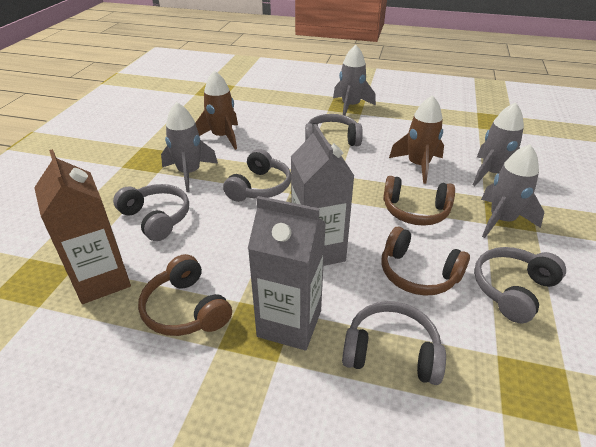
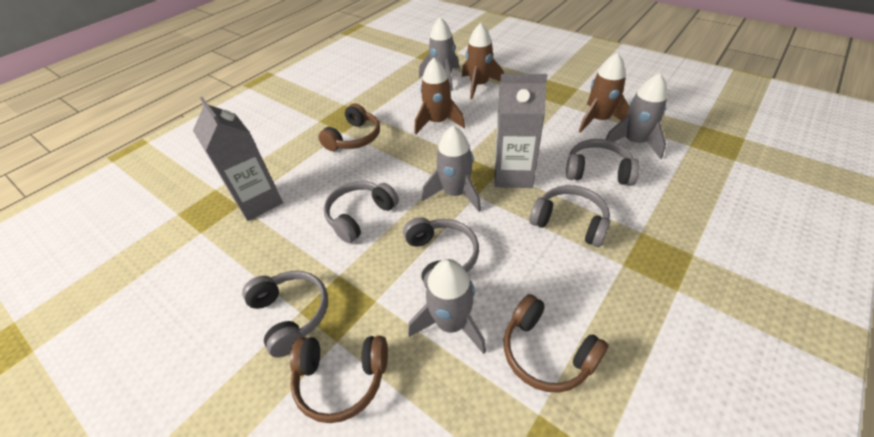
brown carton: 1 -> 0
brown rocket: 2 -> 3

